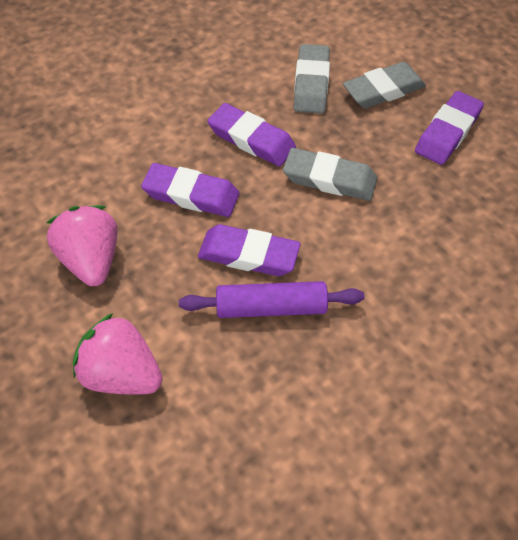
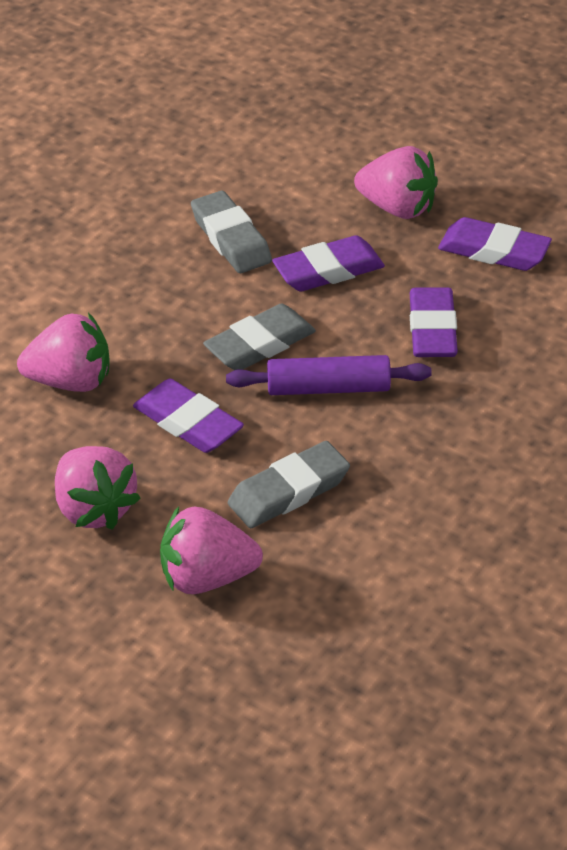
pink strawberry: 2 -> 4

